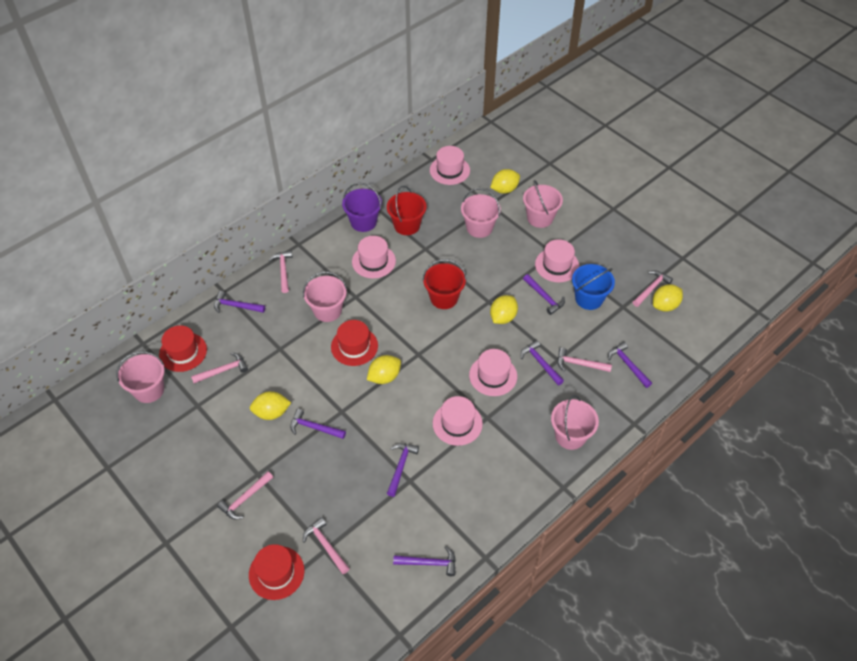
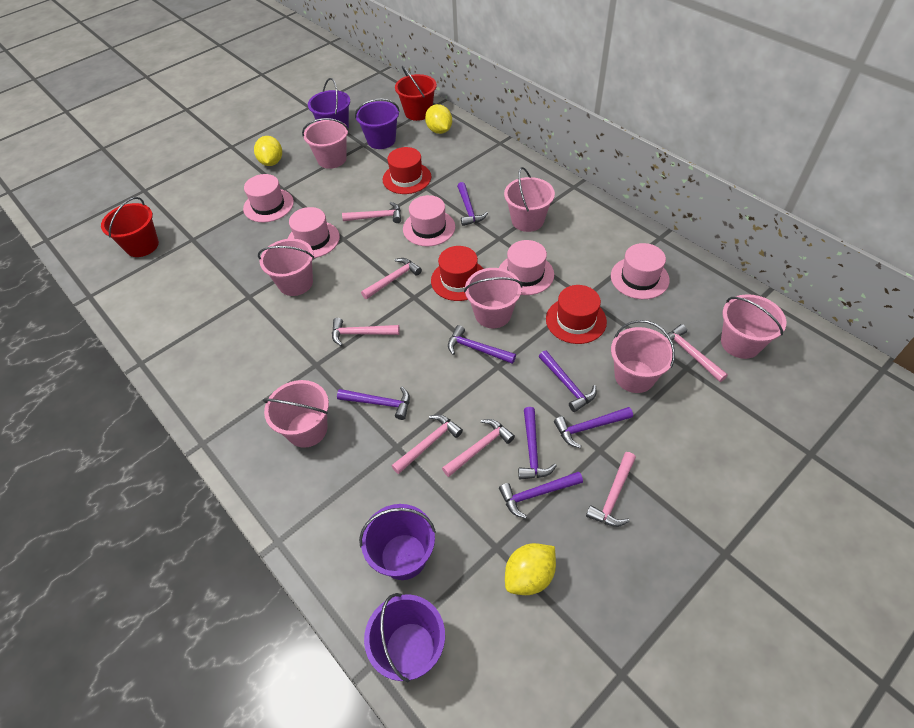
blue bucket: 1 -> 0
pink bucket: 5 -> 7
pink hammer: 6 -> 7
purple bucket: 1 -> 4
yellow lemon: 5 -> 3

